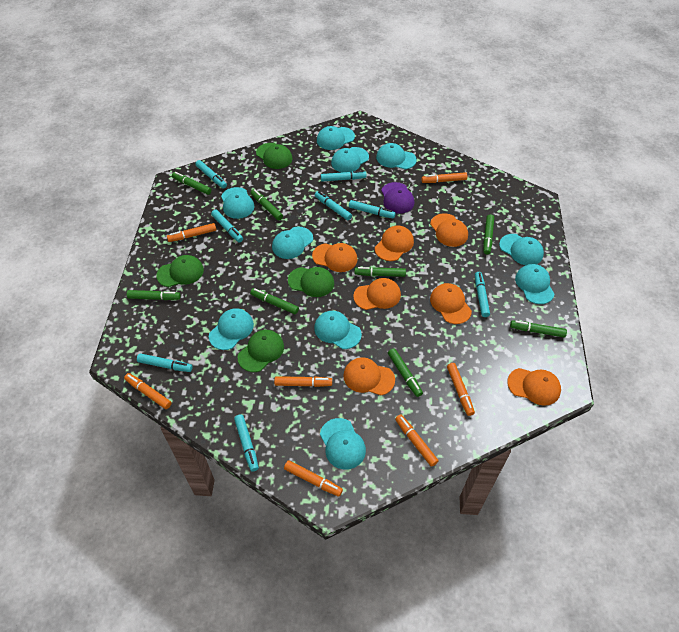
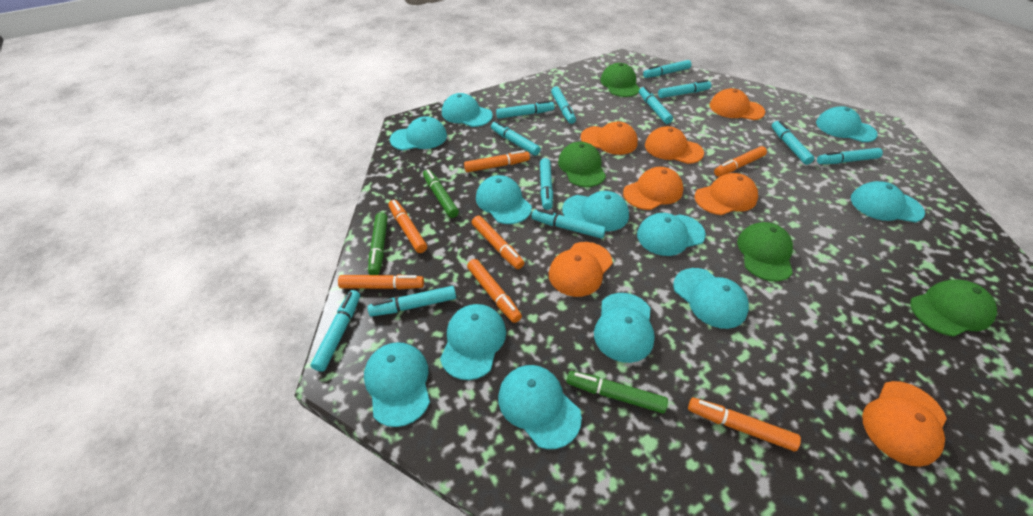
green marker: 8 -> 3
purple cap: 1 -> 0
turquoise cap: 10 -> 12
turquoise marker: 8 -> 12

